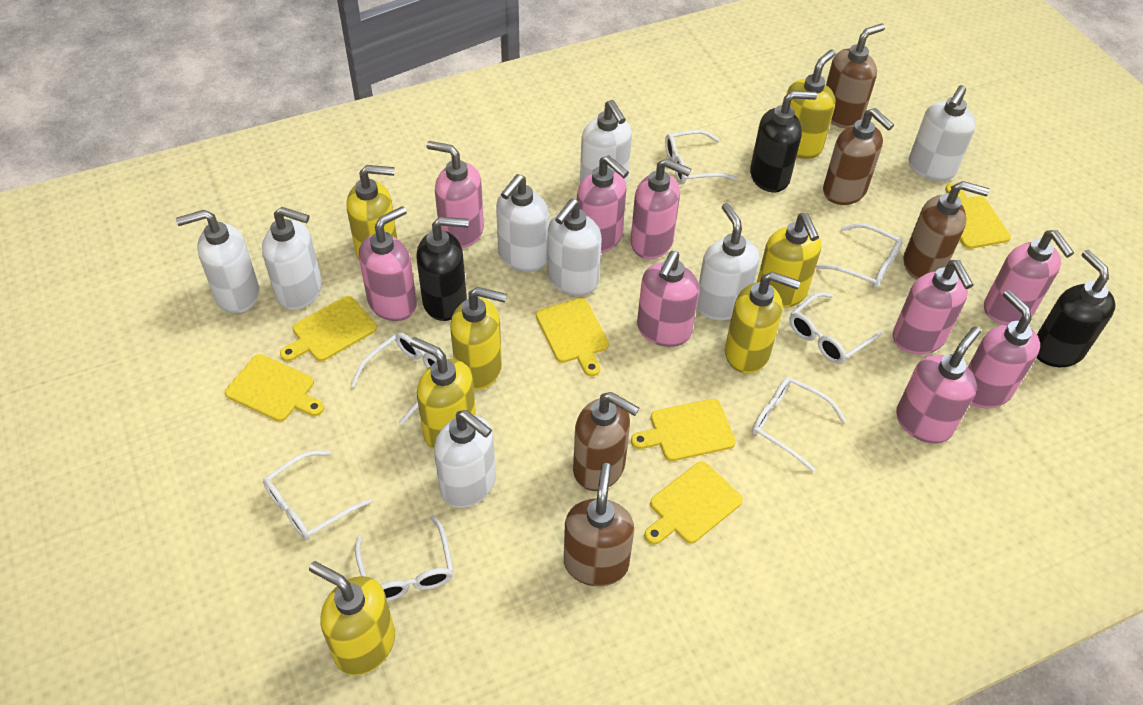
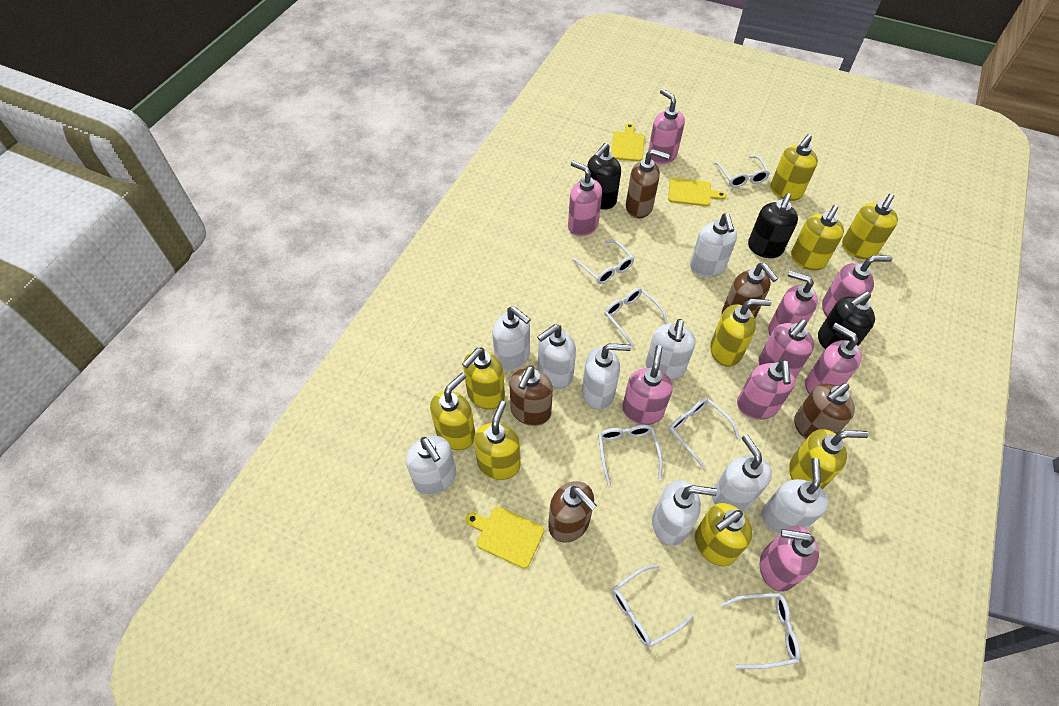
white soap dispenser: 8 -> 9
yellow cutting board: 6 -> 3
yellow soap dispenser: 7 -> 9

